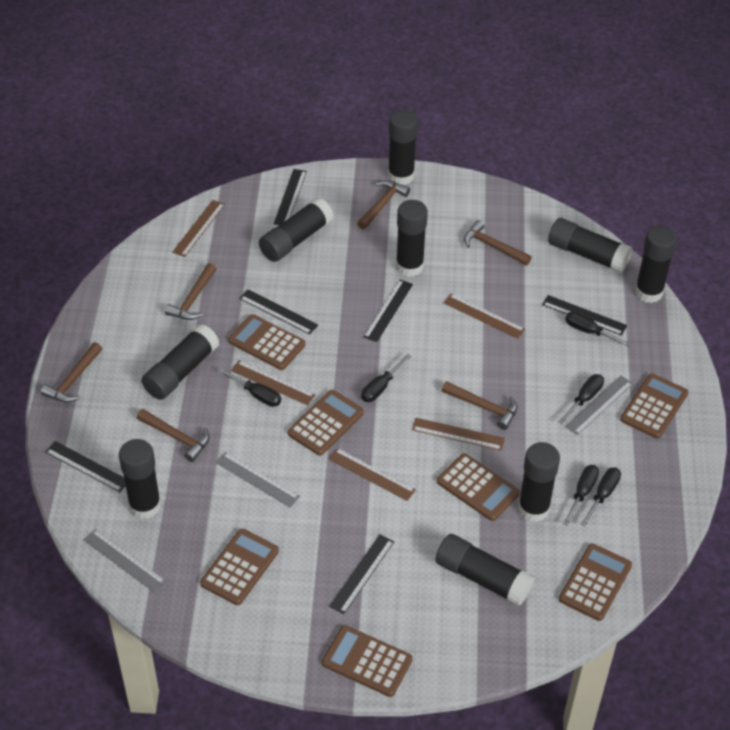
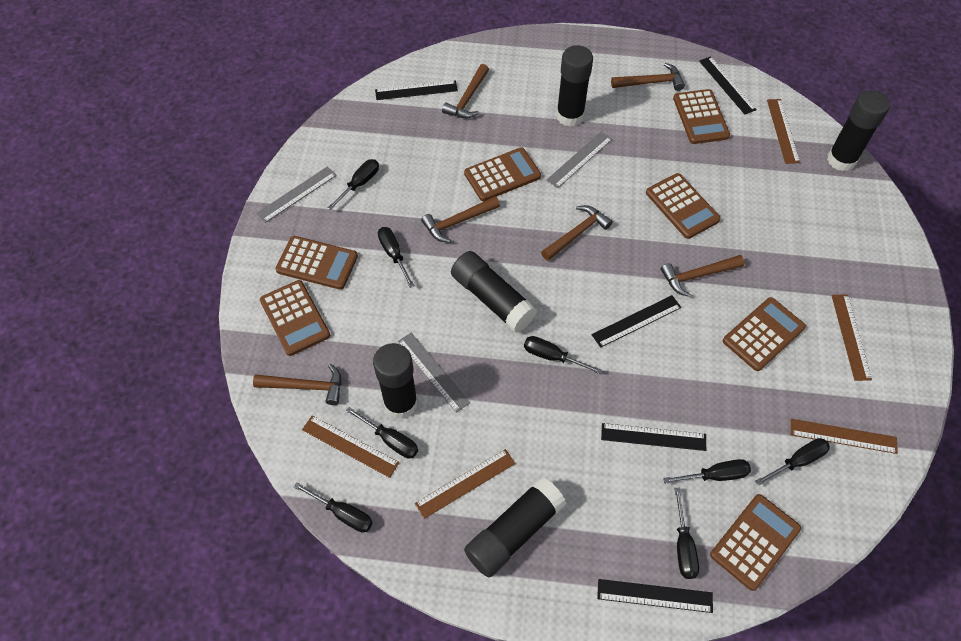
black glue stick: 9 -> 5
black ruler: 6 -> 5
black screwdriver: 6 -> 8

